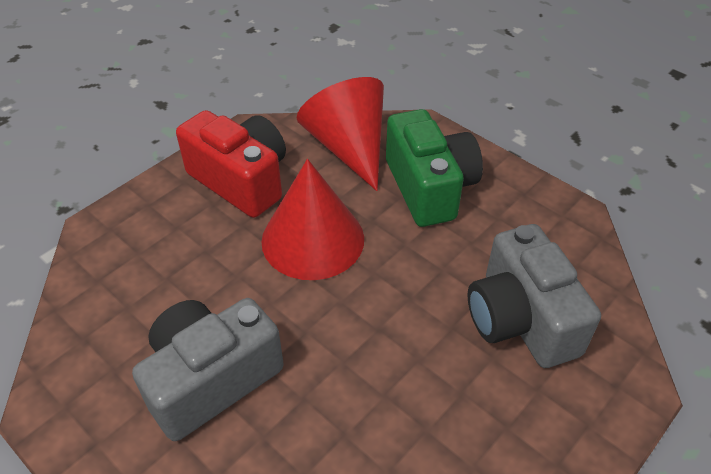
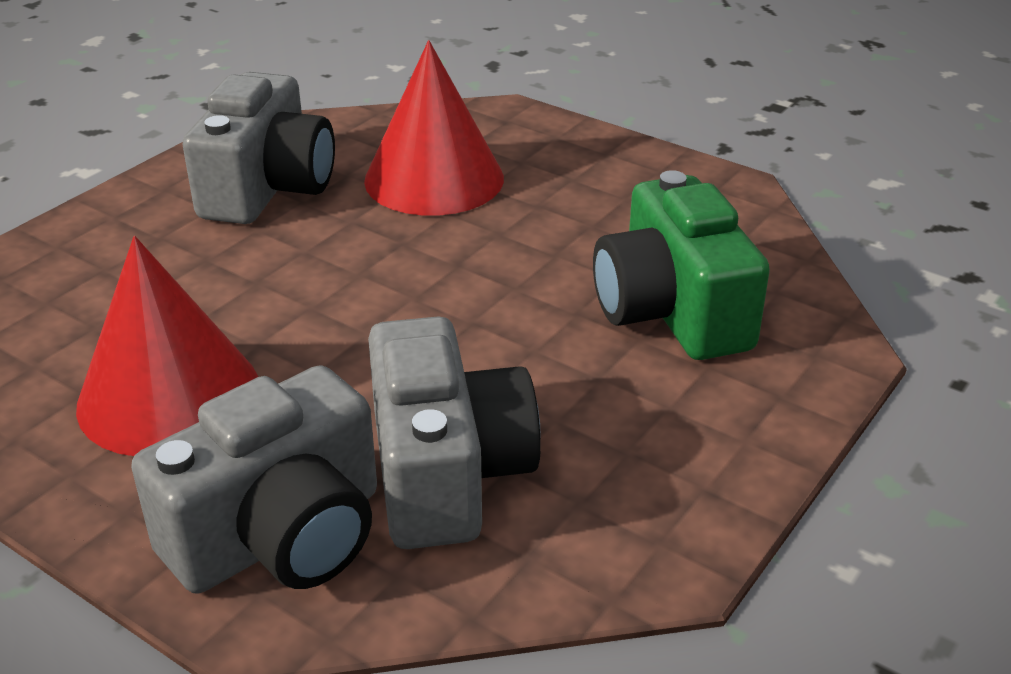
grey camera: 2 -> 3
red camera: 1 -> 0

